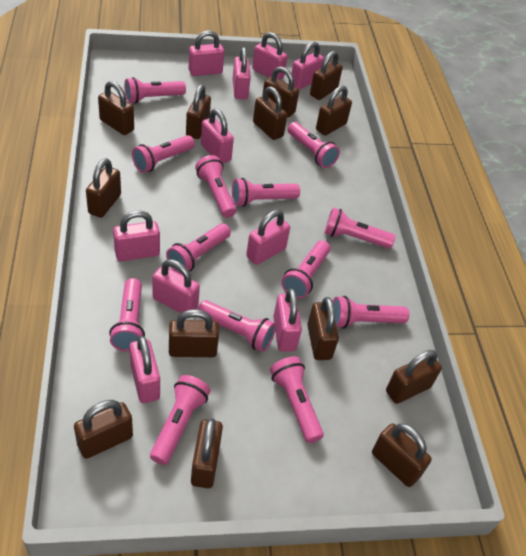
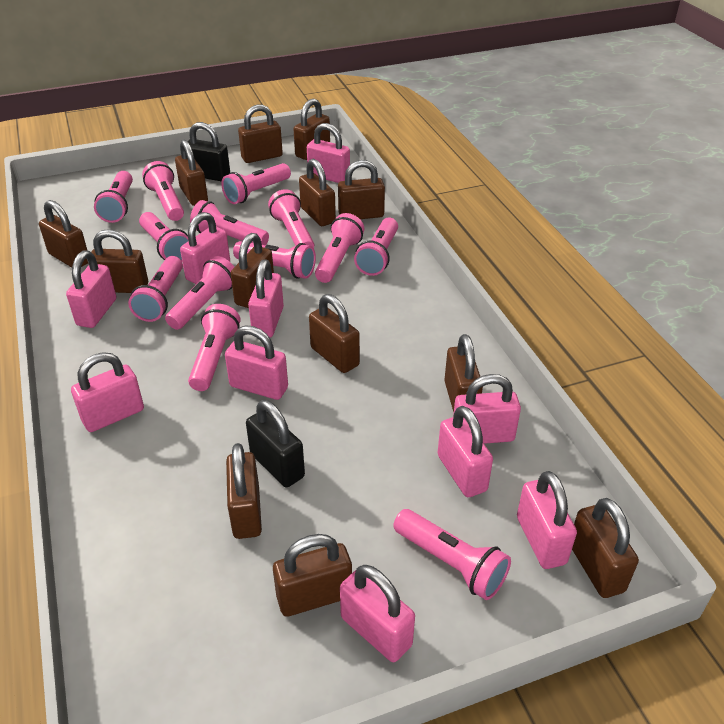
black padlock: 0 -> 2

